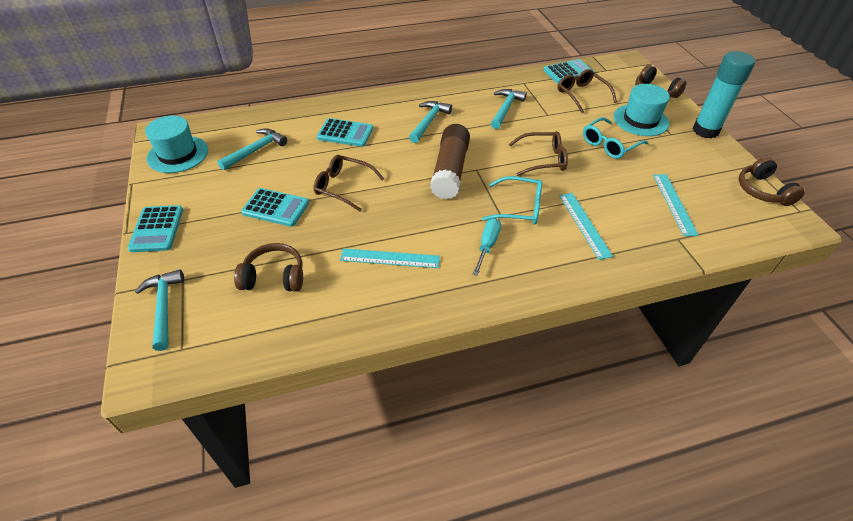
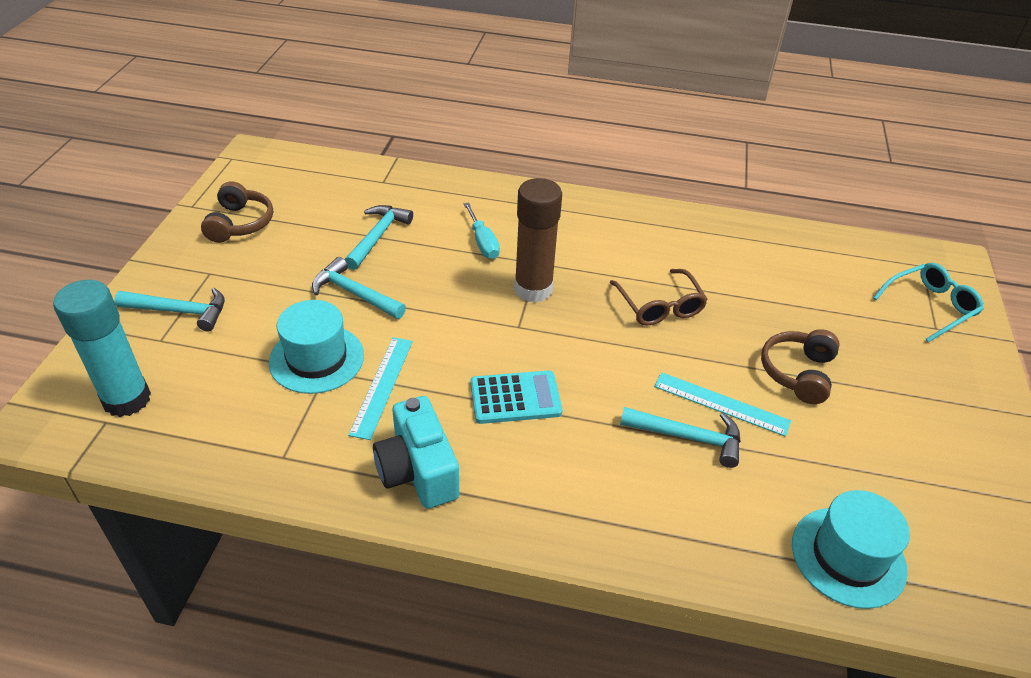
brown glasses: 3 -> 1
brown headphones: 3 -> 2
turquoise calculator: 4 -> 1
turquoise camera: 0 -> 1
turquoise glasses: 2 -> 1
turquoise ruler: 3 -> 2

